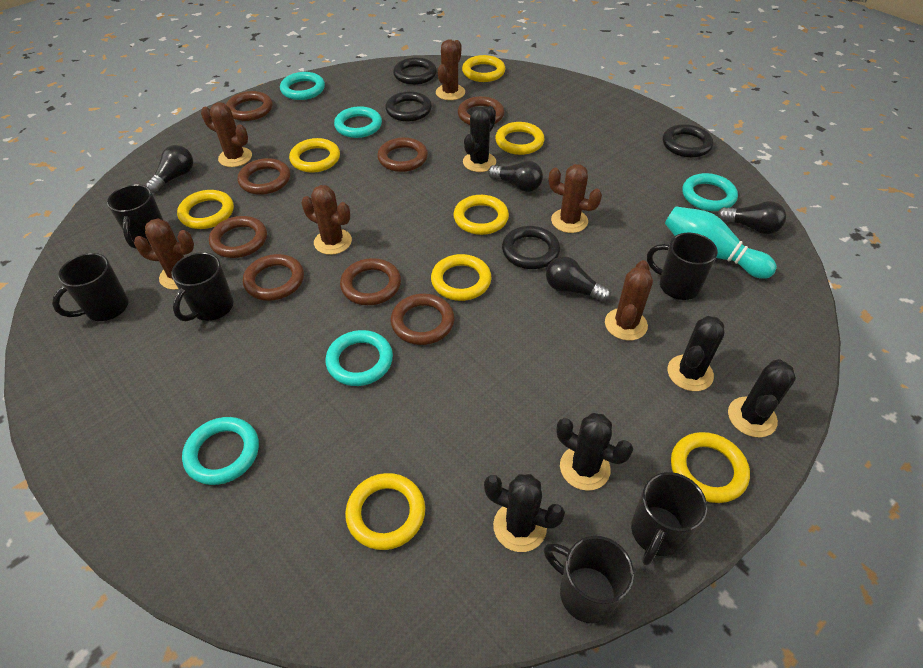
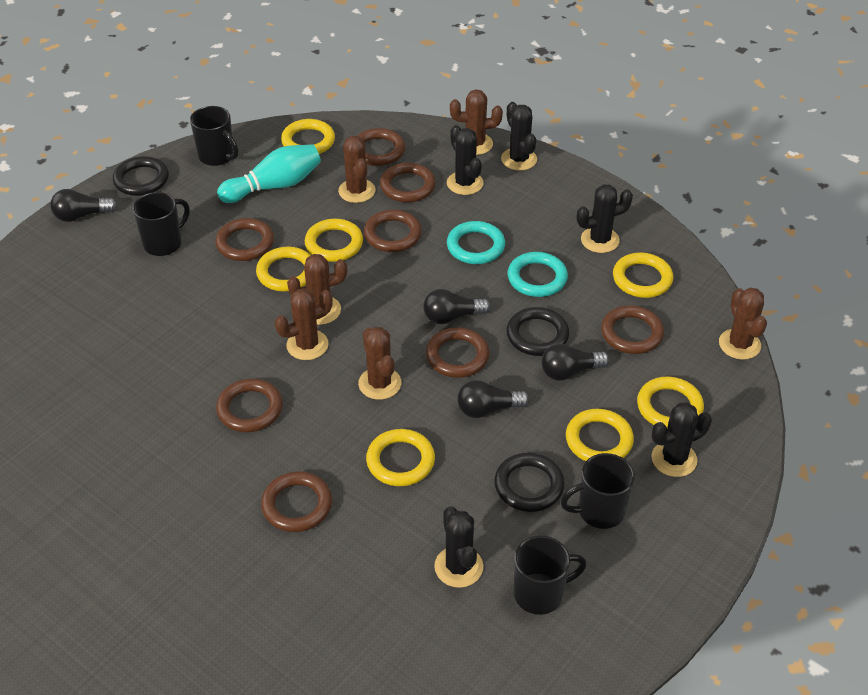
black mug: 6 -> 4
black ring: 4 -> 3
turquoise ring: 5 -> 2
yellow ring: 8 -> 7

